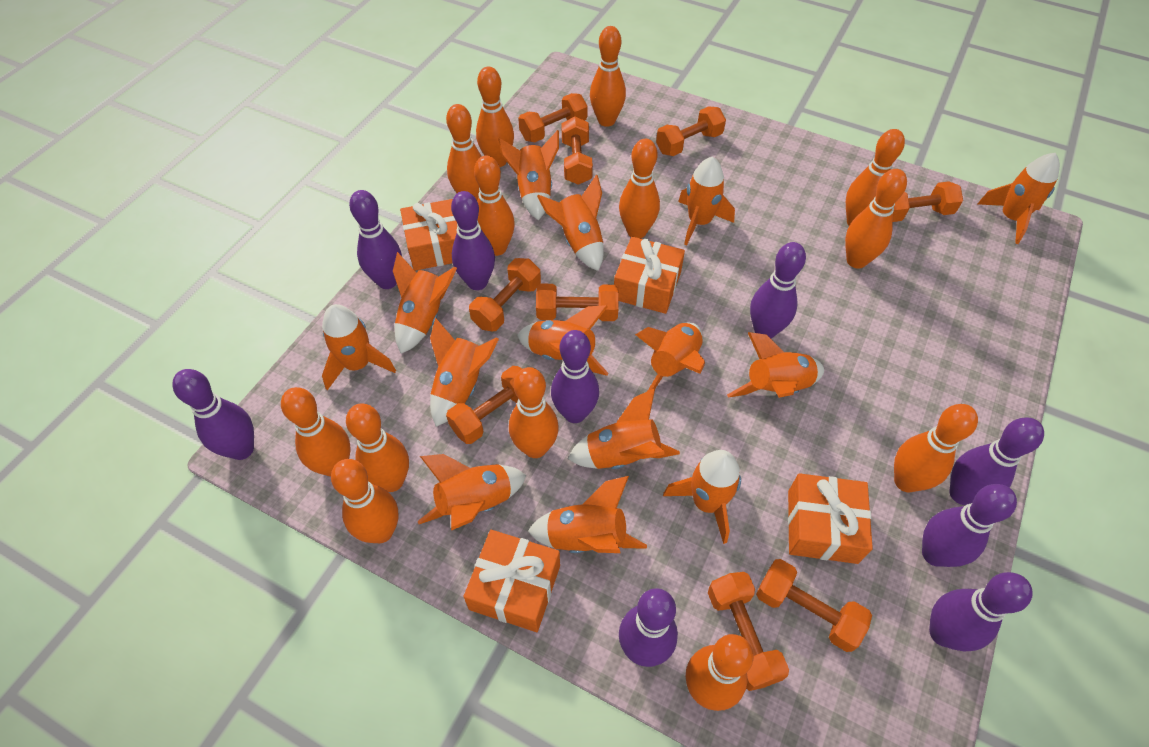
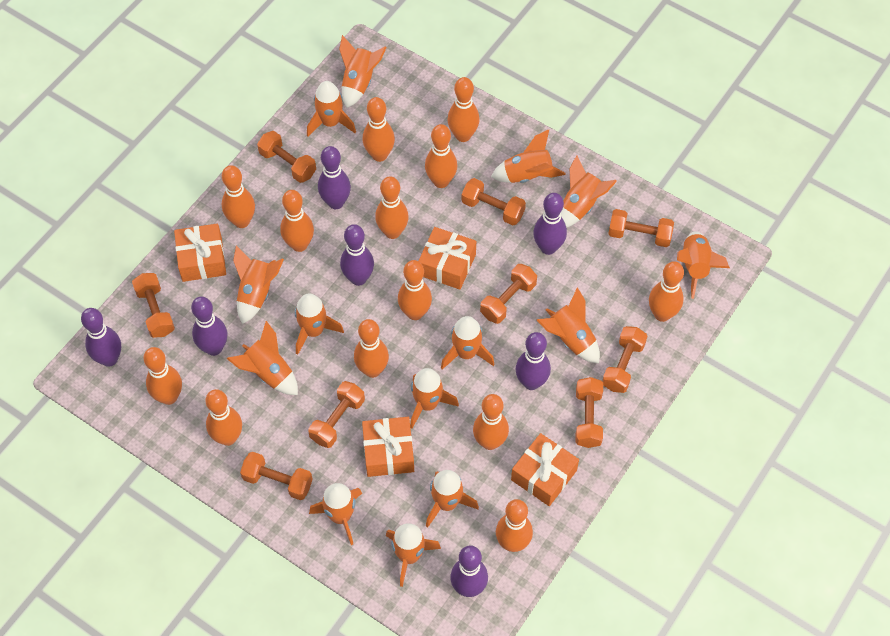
purple bowling pin: 9 -> 7

